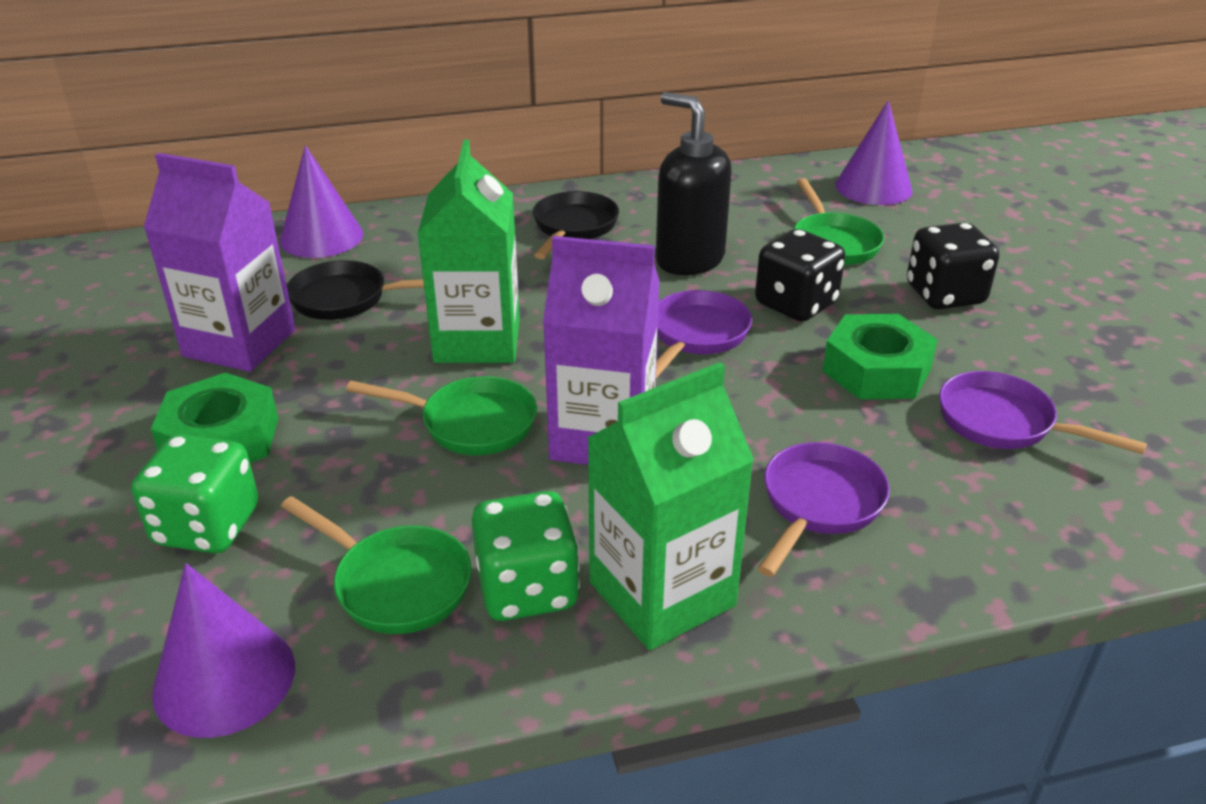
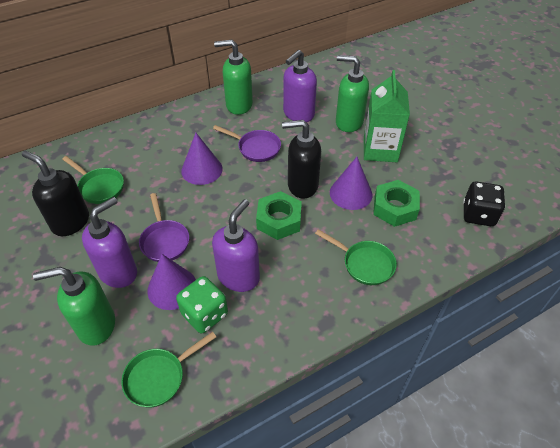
black dice: 2 -> 1
black pan: 2 -> 0
black soap dispenser: 1 -> 2
green carton: 2 -> 1
green dice: 2 -> 1
green soap dispenser: 0 -> 3
purple carton: 2 -> 0
purple pan: 3 -> 2
purple soap dispenser: 0 -> 3

